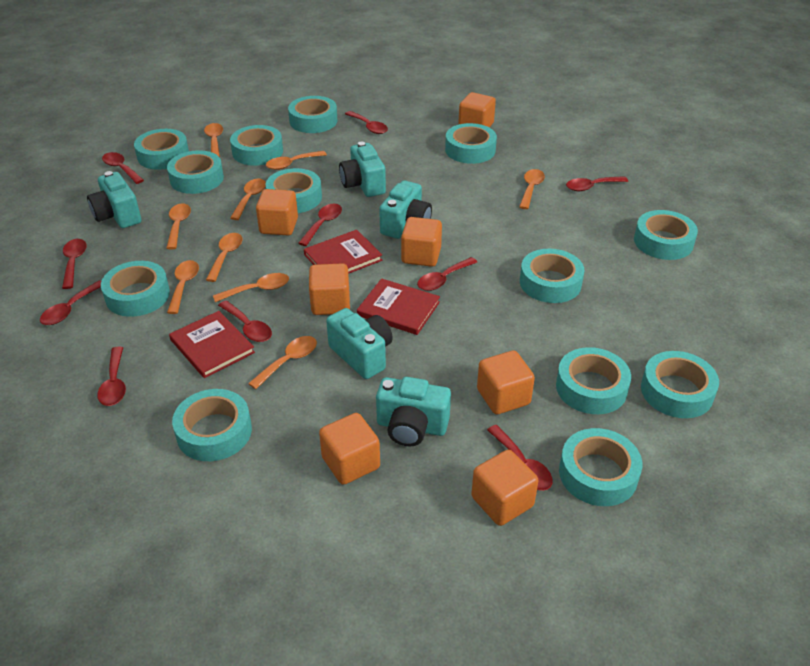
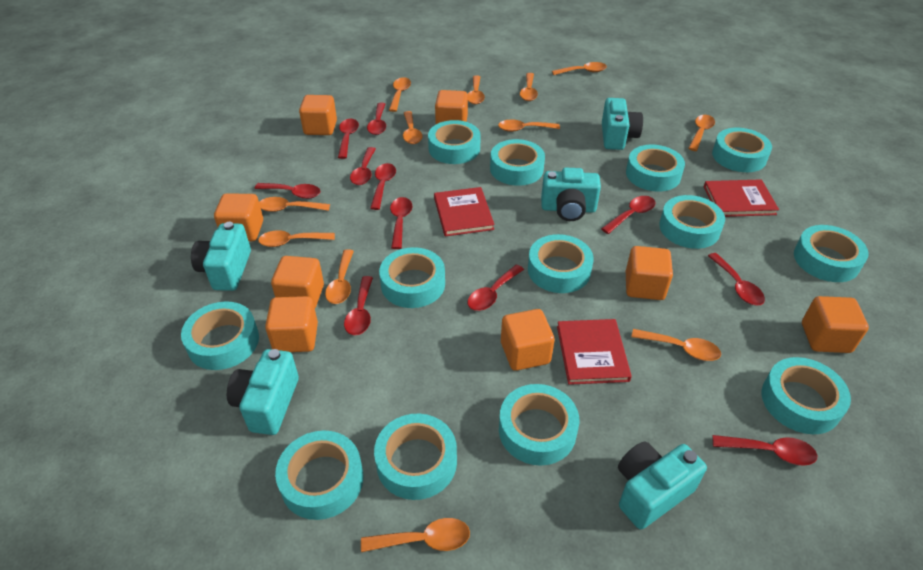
orange cube: 7 -> 8
orange spoon: 9 -> 12
red spoon: 10 -> 11

